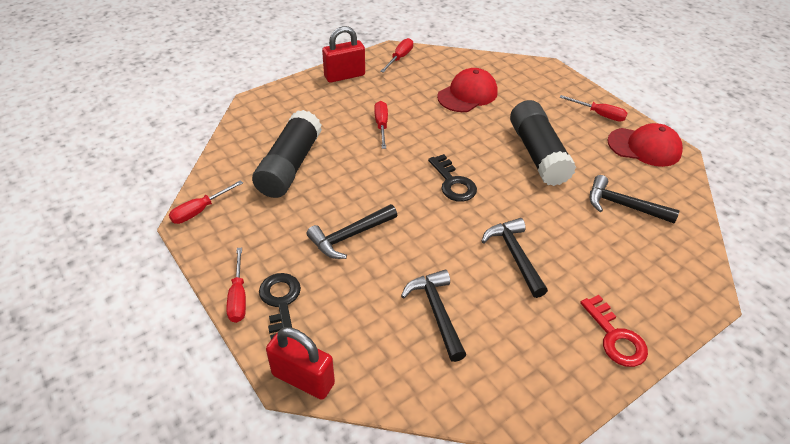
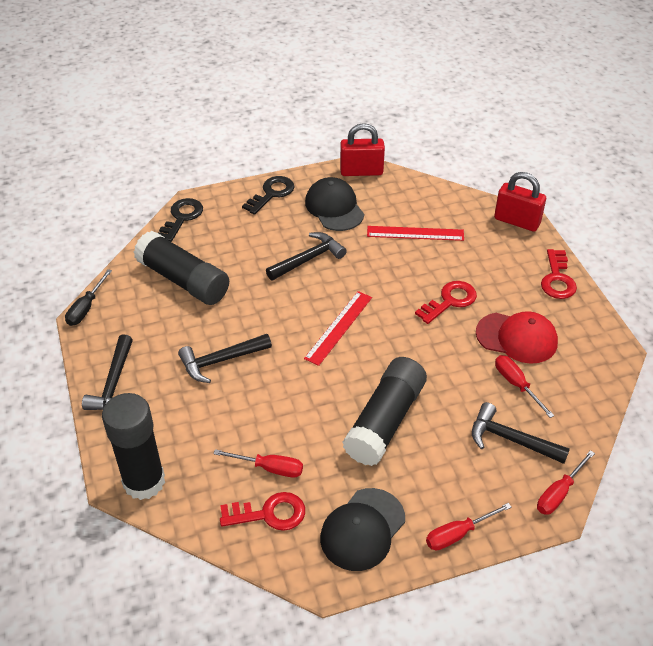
black cap: 0 -> 2
black glue stick: 2 -> 3
black screwdriver: 0 -> 1
red cap: 2 -> 1
red key: 1 -> 3
red ruler: 0 -> 2
red screwdriver: 5 -> 4

